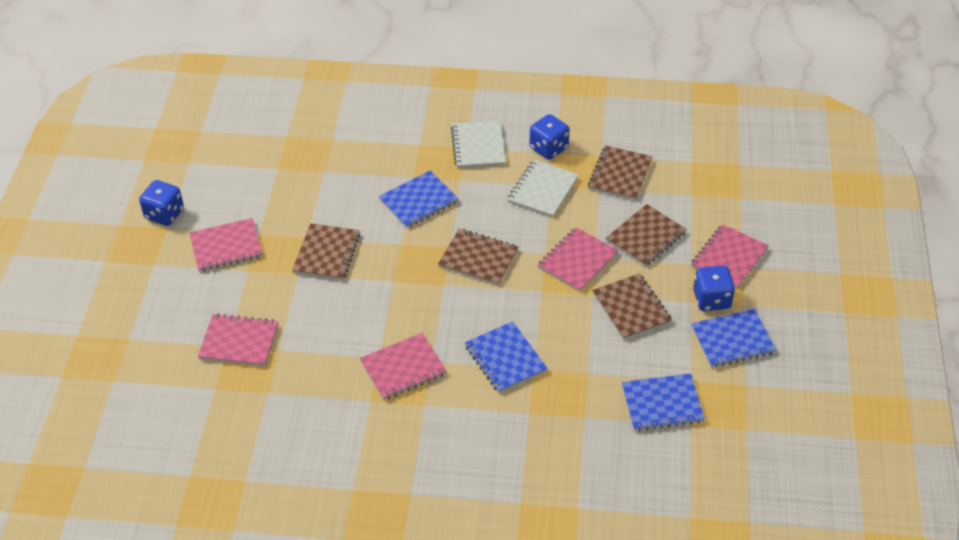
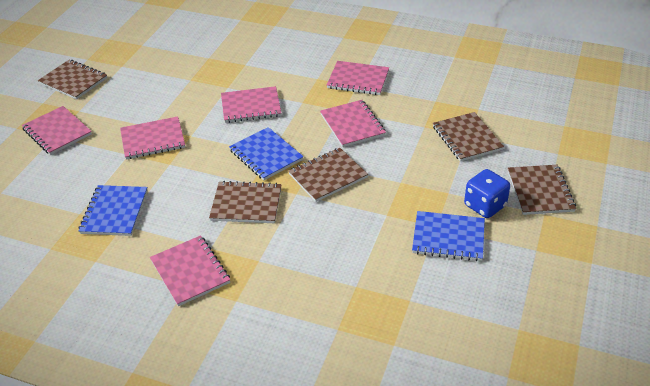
blue dice: 3 -> 1
blue notebook: 4 -> 3
pink notebook: 5 -> 6
white notebook: 2 -> 0

